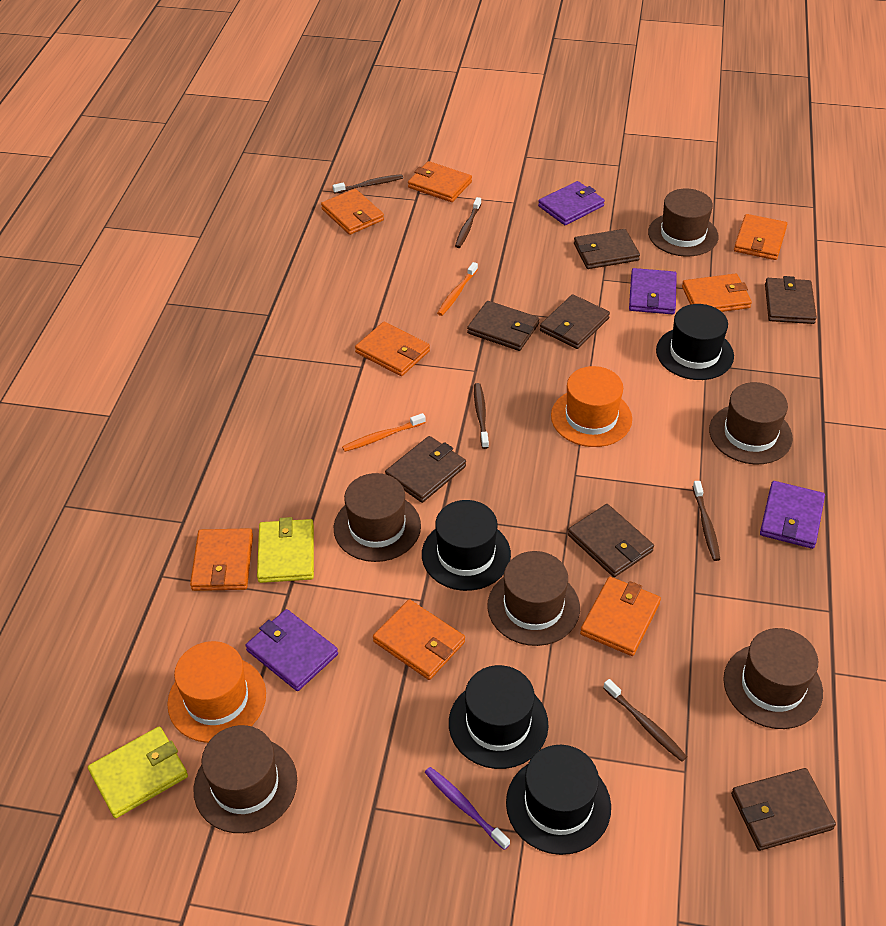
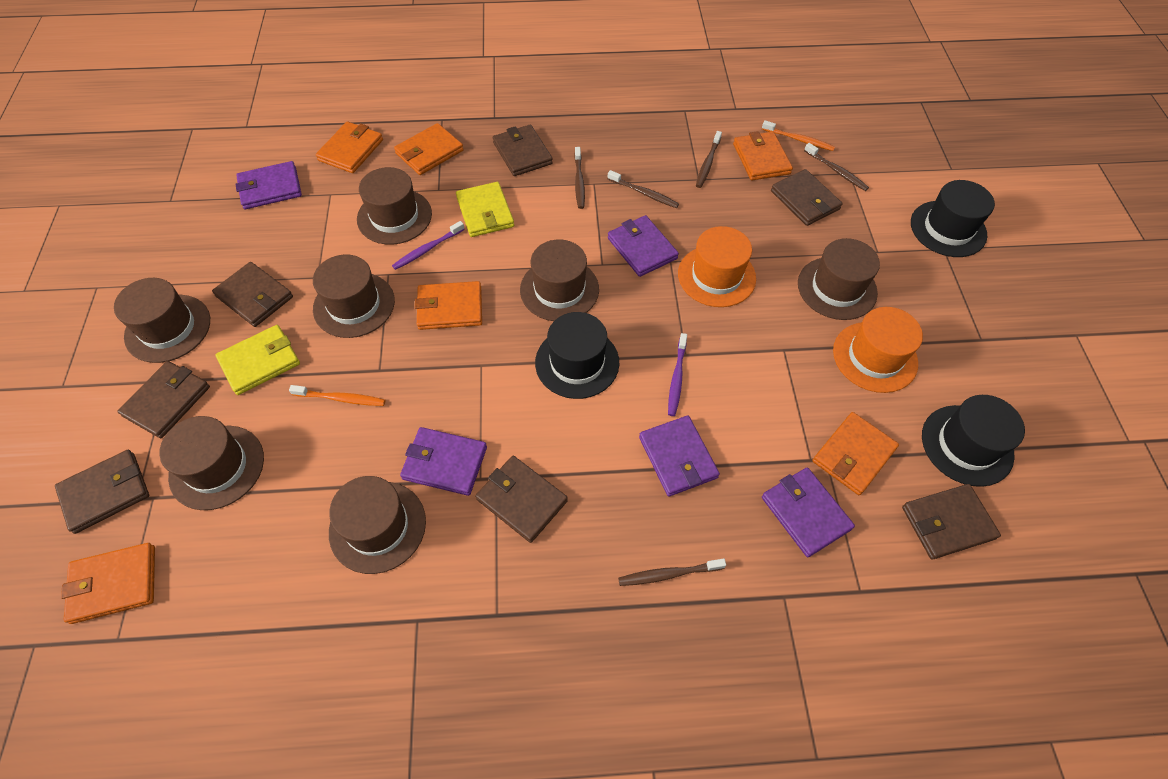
black hat: 4 -> 3
brown hat: 6 -> 7
orange wallet: 8 -> 6
purple toothbrush: 1 -> 2
purple wallet: 4 -> 5

